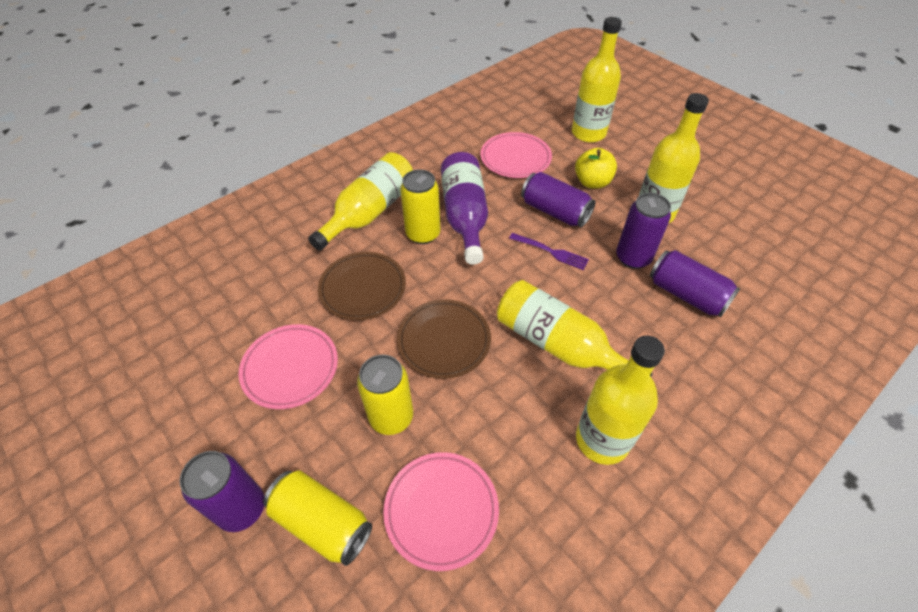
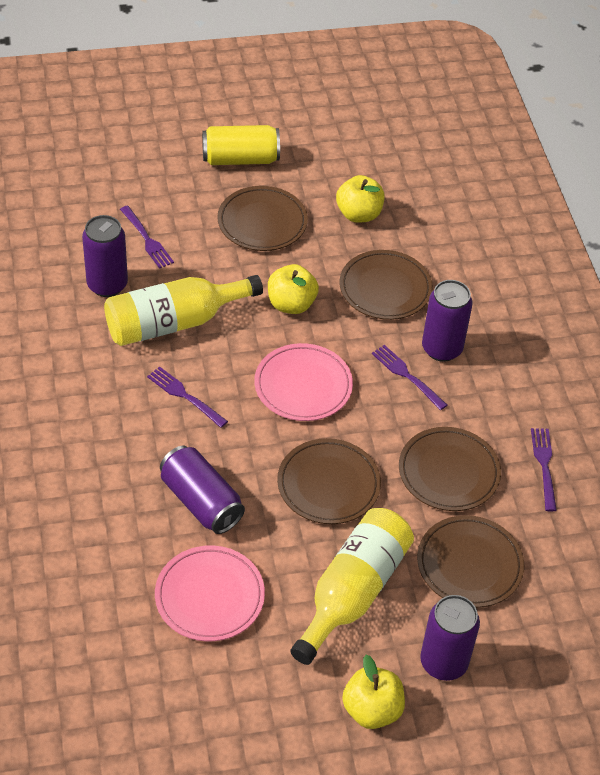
brown plate: 2 -> 5
pink plate: 3 -> 2
purple bottle: 1 -> 0
purple fork: 1 -> 4
yellow apple: 1 -> 3
yellow bottle: 5 -> 2
yellow can: 3 -> 1

